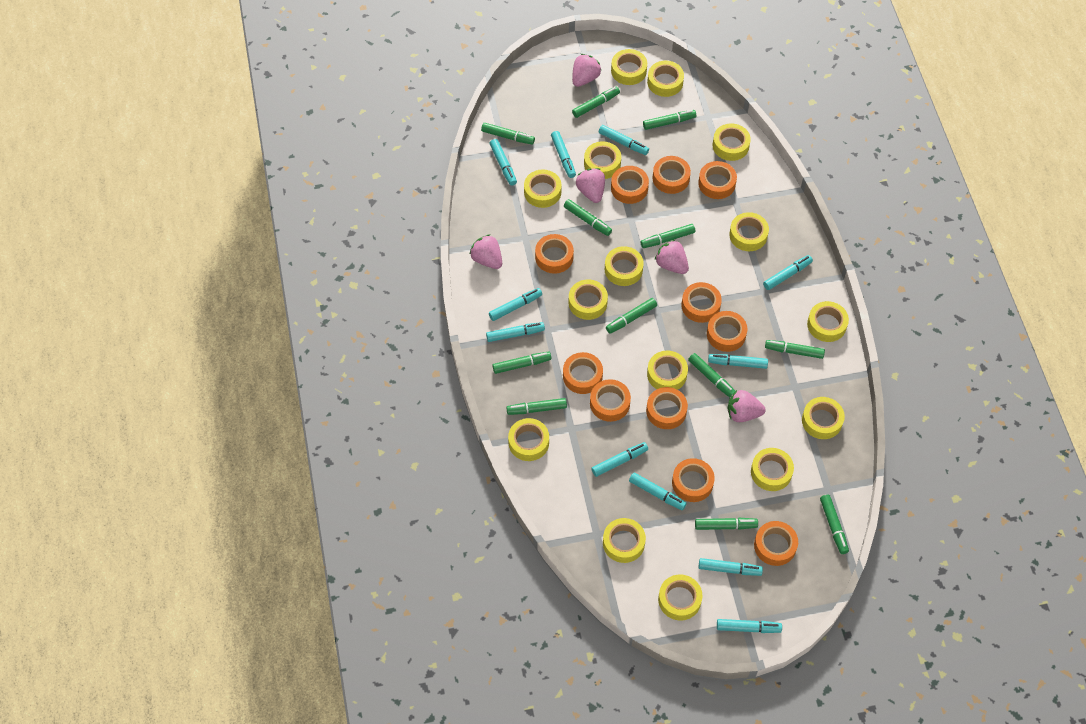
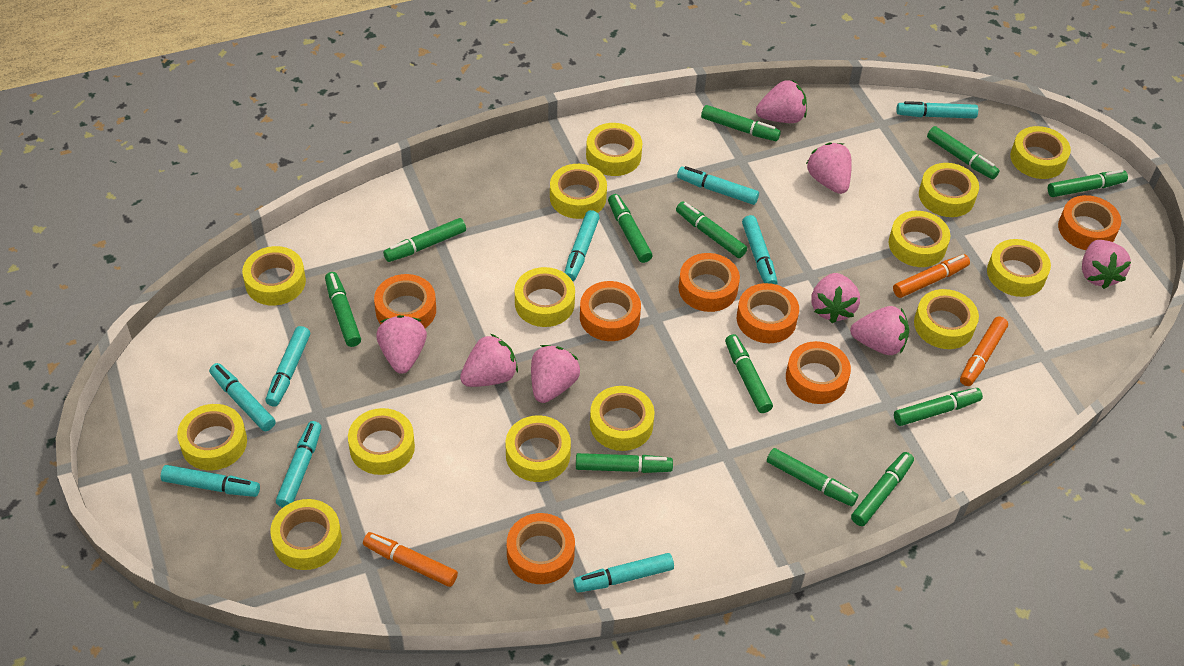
orange marker: 0 -> 3
orange tape: 11 -> 7
pink strawberry: 5 -> 8
turquoise marker: 11 -> 9
yellow tape: 15 -> 14

